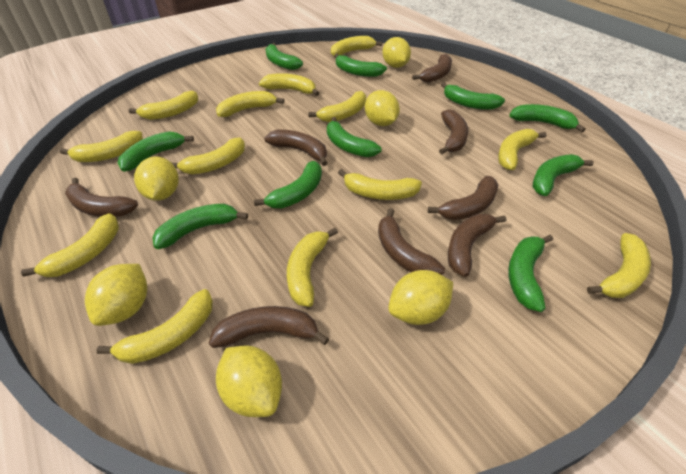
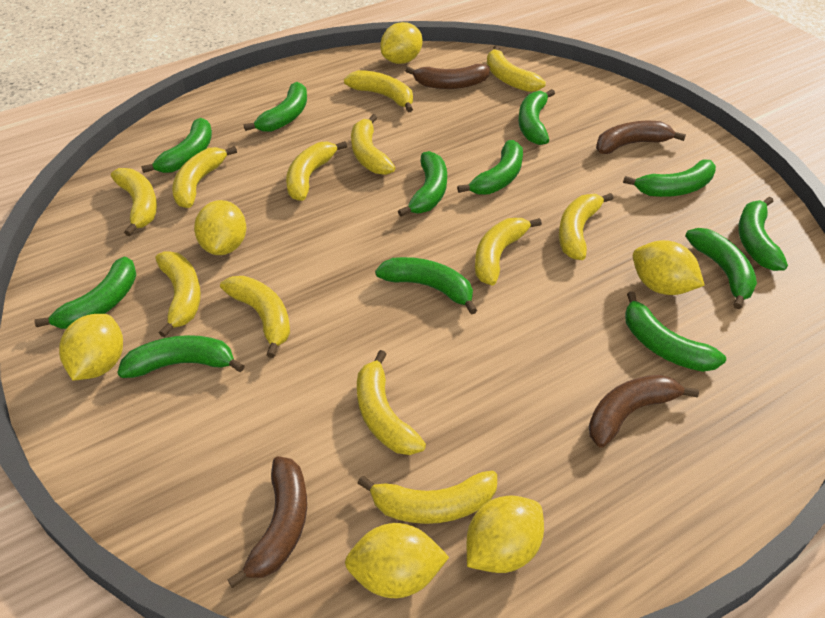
brown banana: 8 -> 4
green banana: 10 -> 12
yellow banana: 13 -> 12

